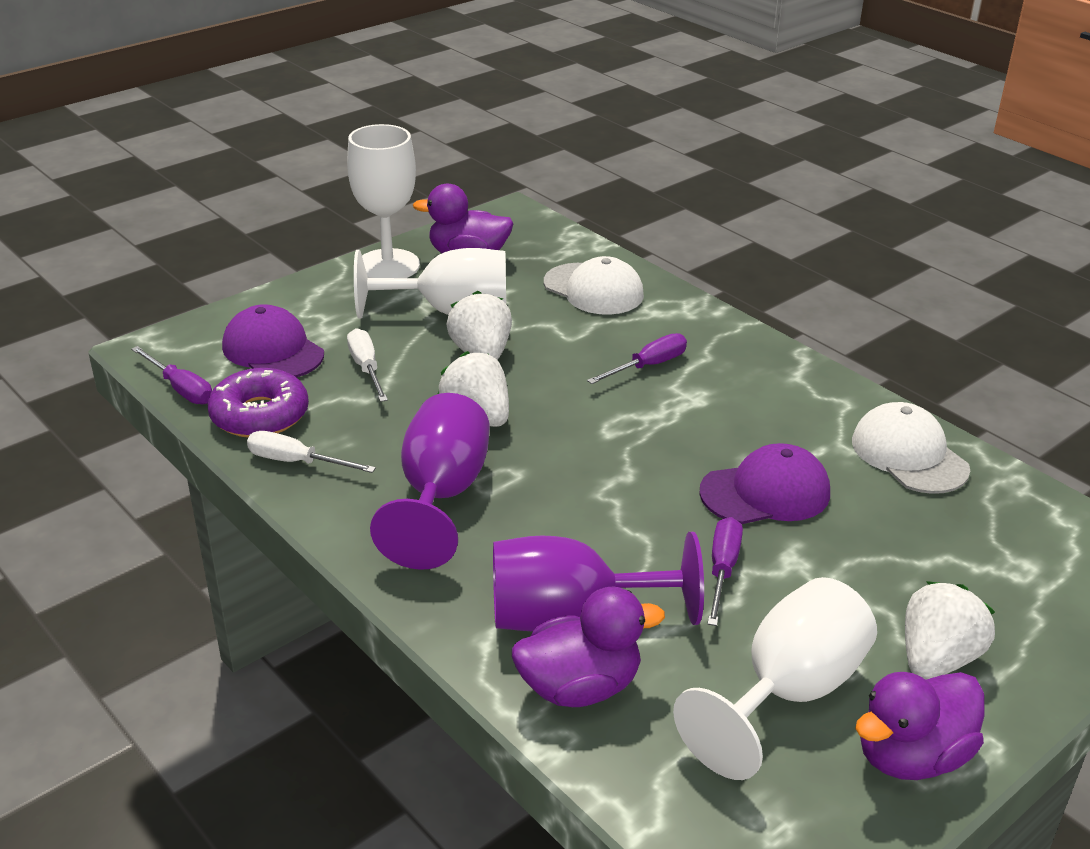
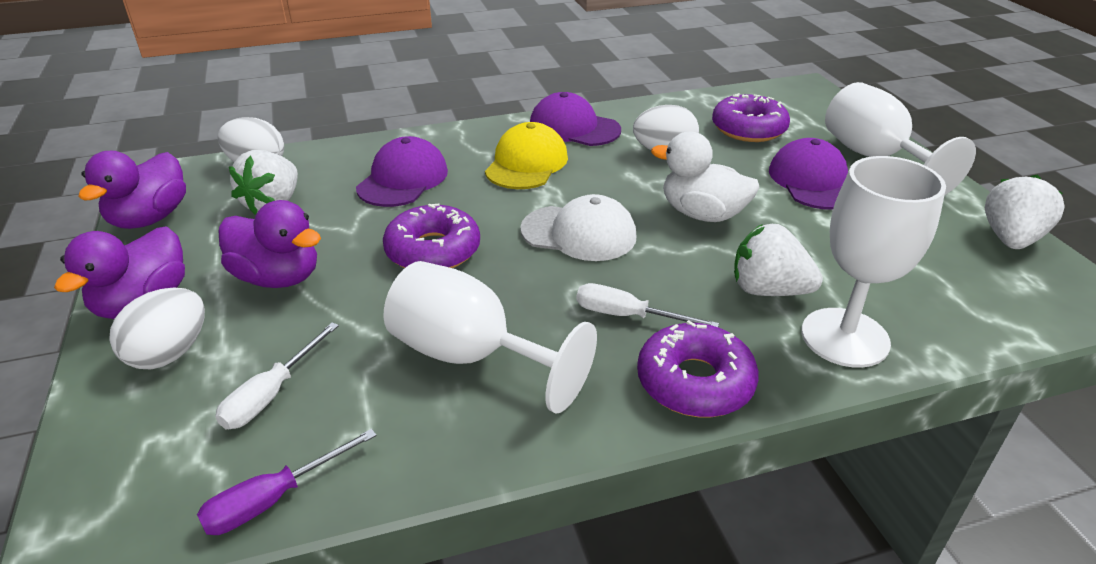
purple cap: 2 -> 3
purple donut: 1 -> 3
purple goblet: 2 -> 0
purple screwdriver: 3 -> 1
white cap: 2 -> 1
white duck: 0 -> 1
white egg: 0 -> 3
yellow cap: 0 -> 1

